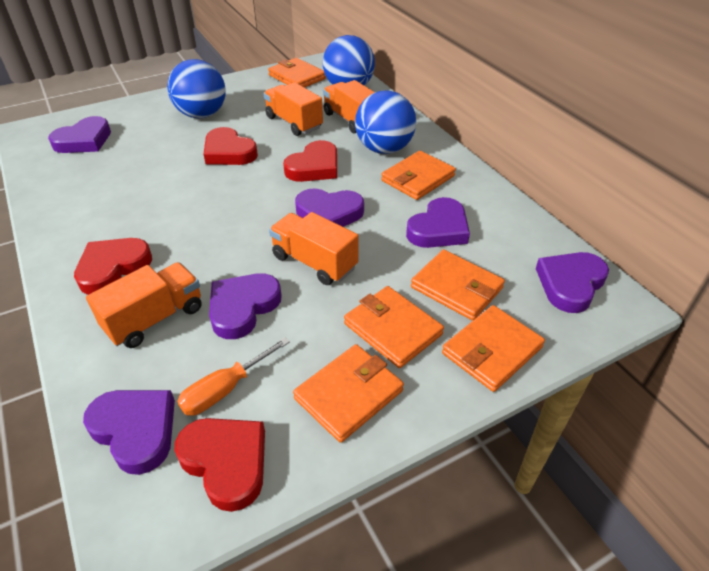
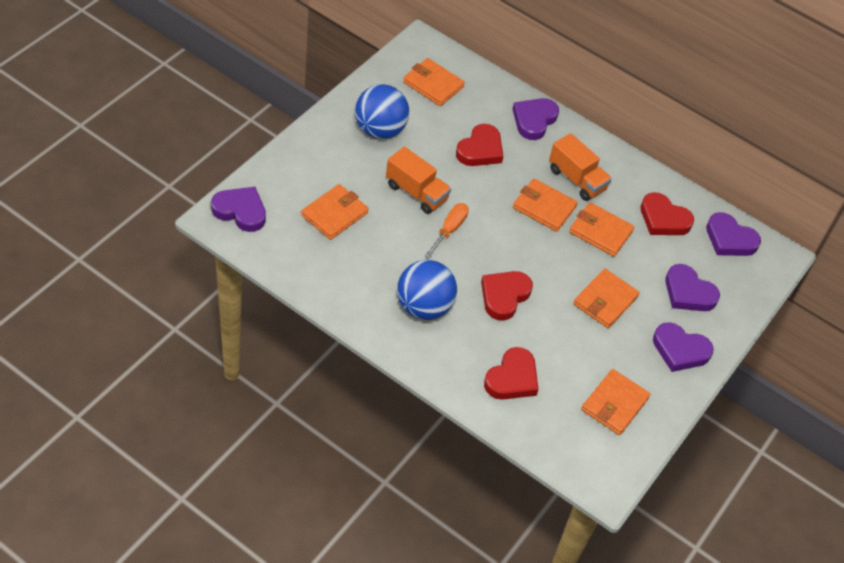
blue ball: 3 -> 2
orange truck: 4 -> 2
purple heart: 6 -> 5

